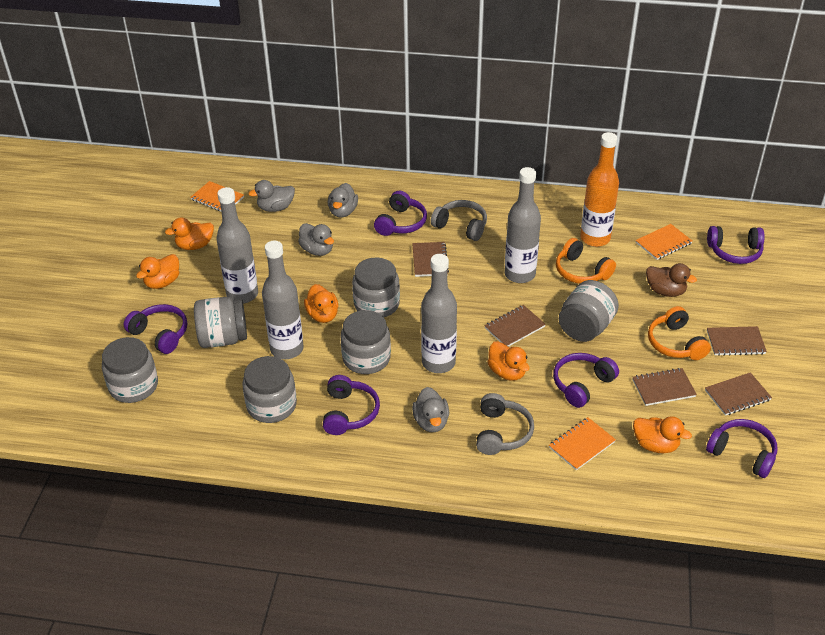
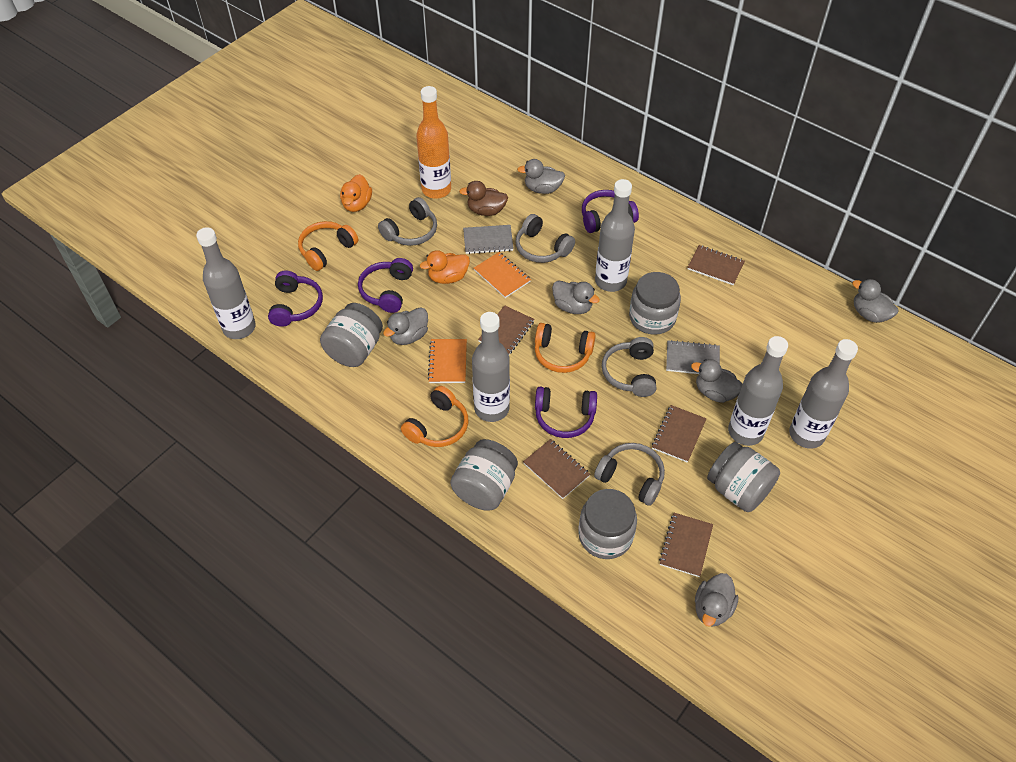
grey bottle: 4 -> 5
grey duck: 4 -> 6
grey headphones: 2 -> 4
grey jar: 6 -> 5
grey notebook: 0 -> 2
orange duck: 5 -> 2
orange headphones: 2 -> 3
orange notebook: 3 -> 2
purple headphones: 6 -> 4

